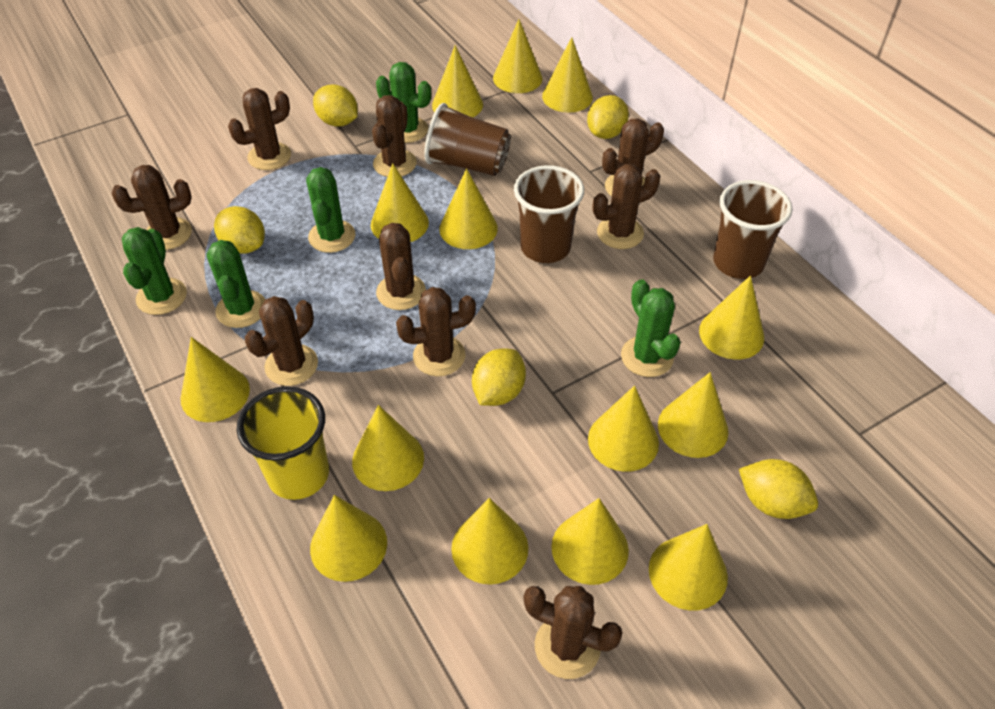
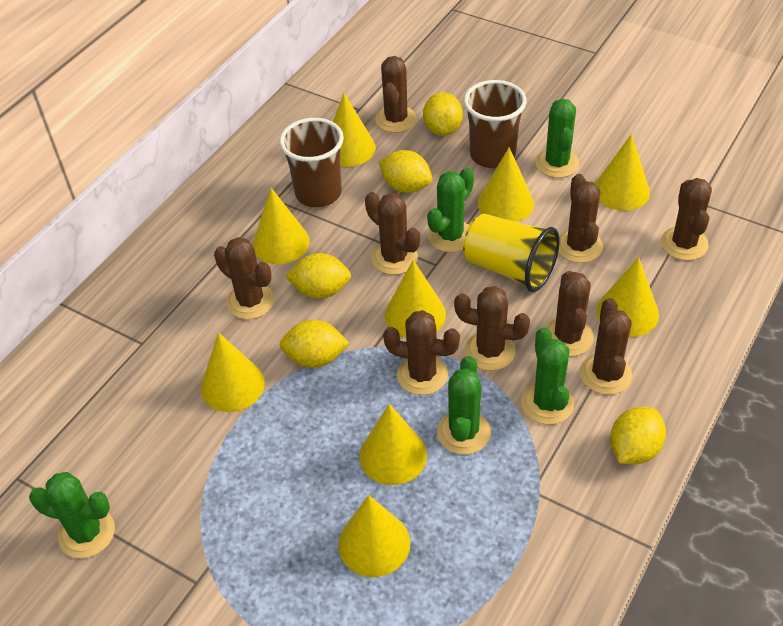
brown cup: 3 -> 2
yellow cone: 14 -> 9

